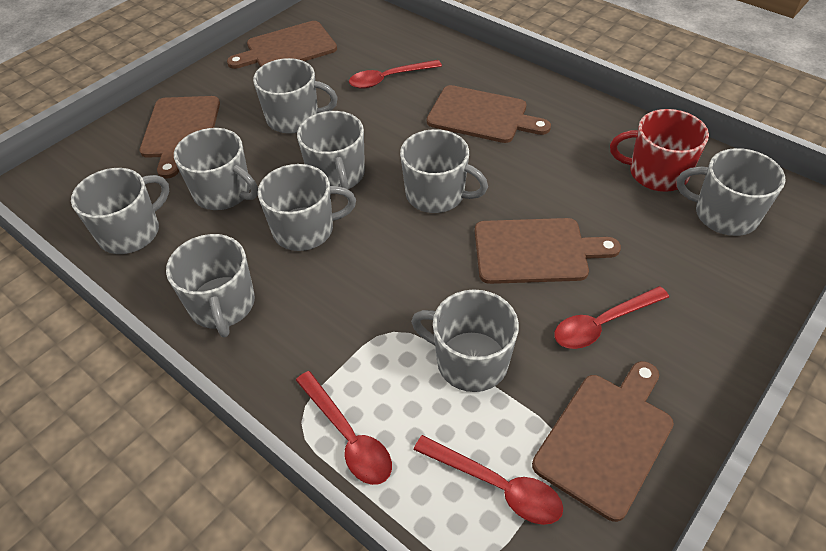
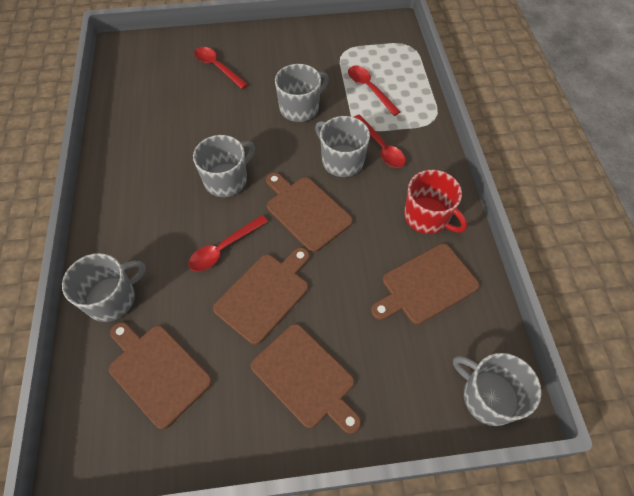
grey mug: 9 -> 5

